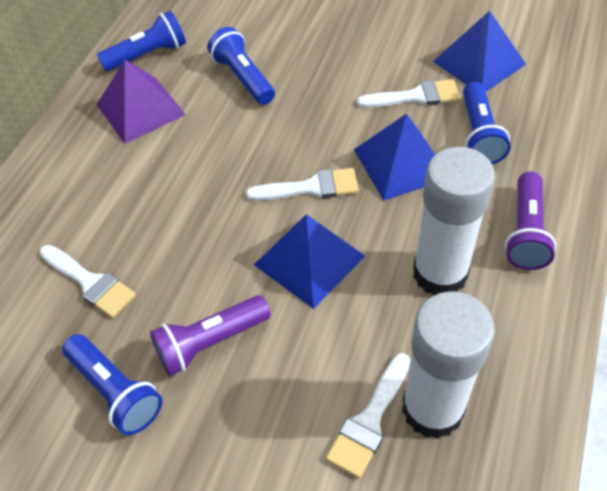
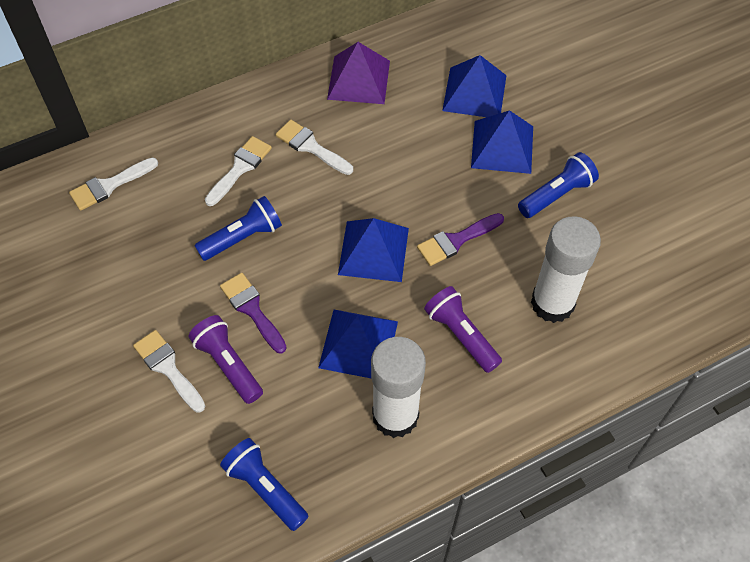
blue flashlight: 4 -> 3
blue pyramid: 3 -> 4
purple brush: 0 -> 2

